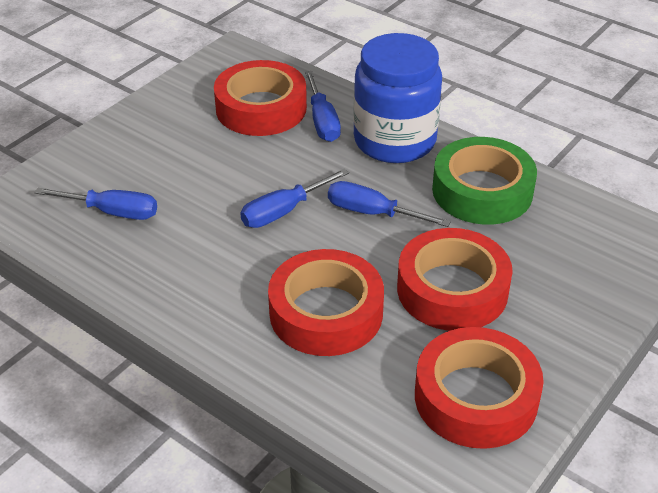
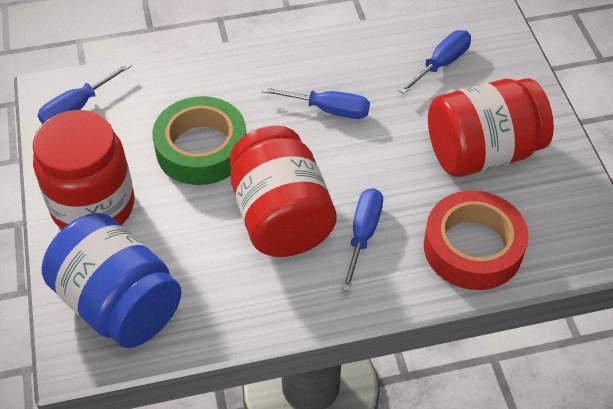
red jar: 0 -> 3
red tape: 4 -> 1

